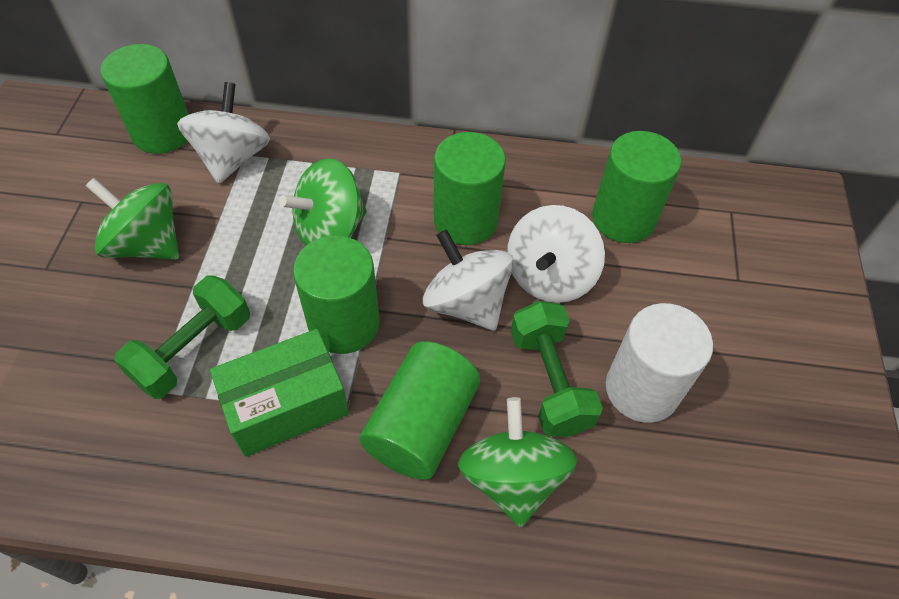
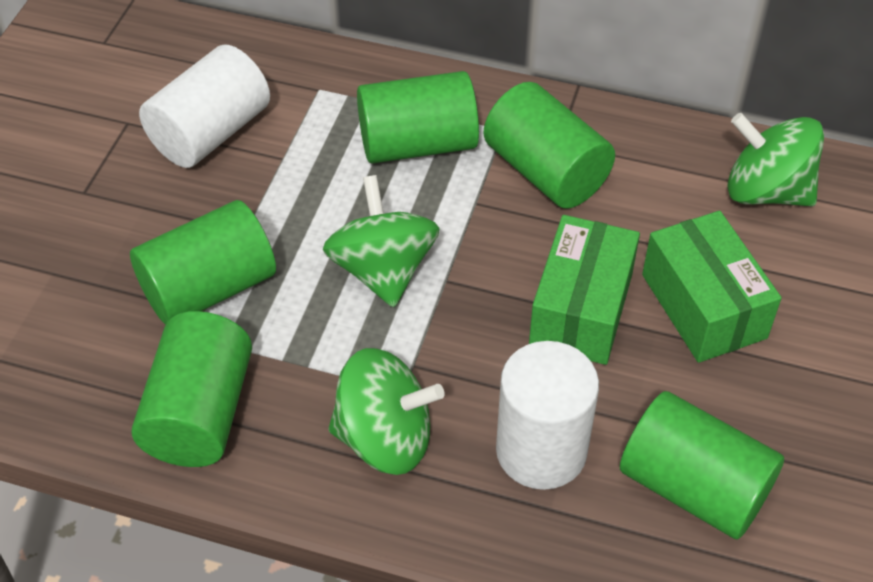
green box: 1 -> 2
green dumbbell: 2 -> 0
white cylinder: 1 -> 2
white spinning top: 3 -> 0

